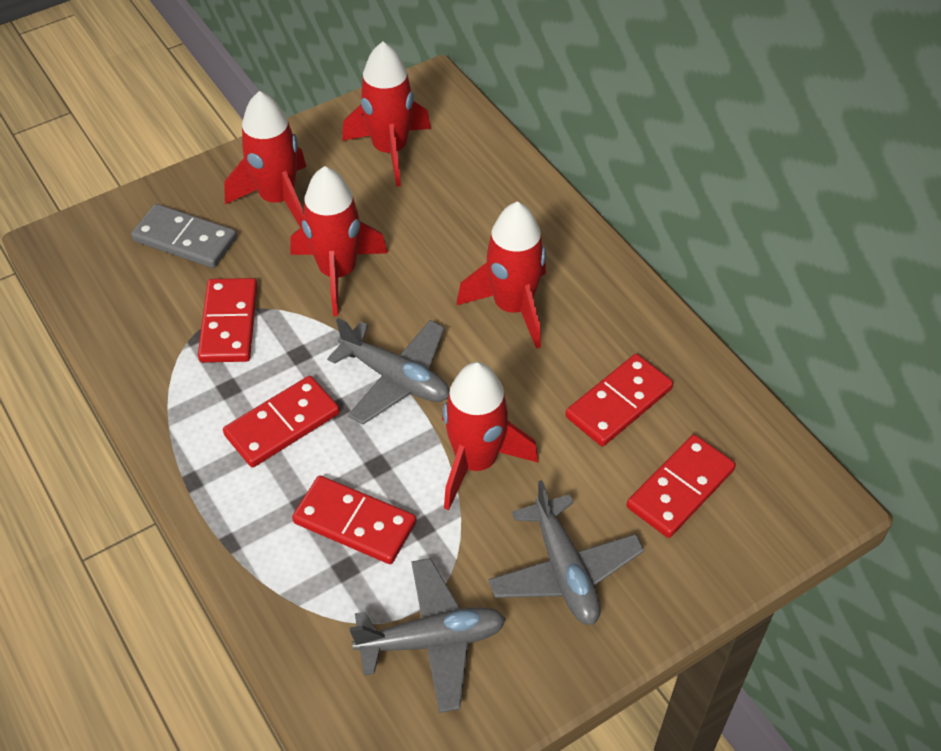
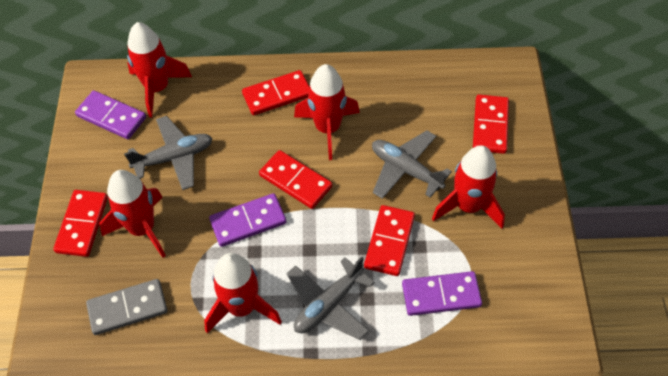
purple domino: 0 -> 3

